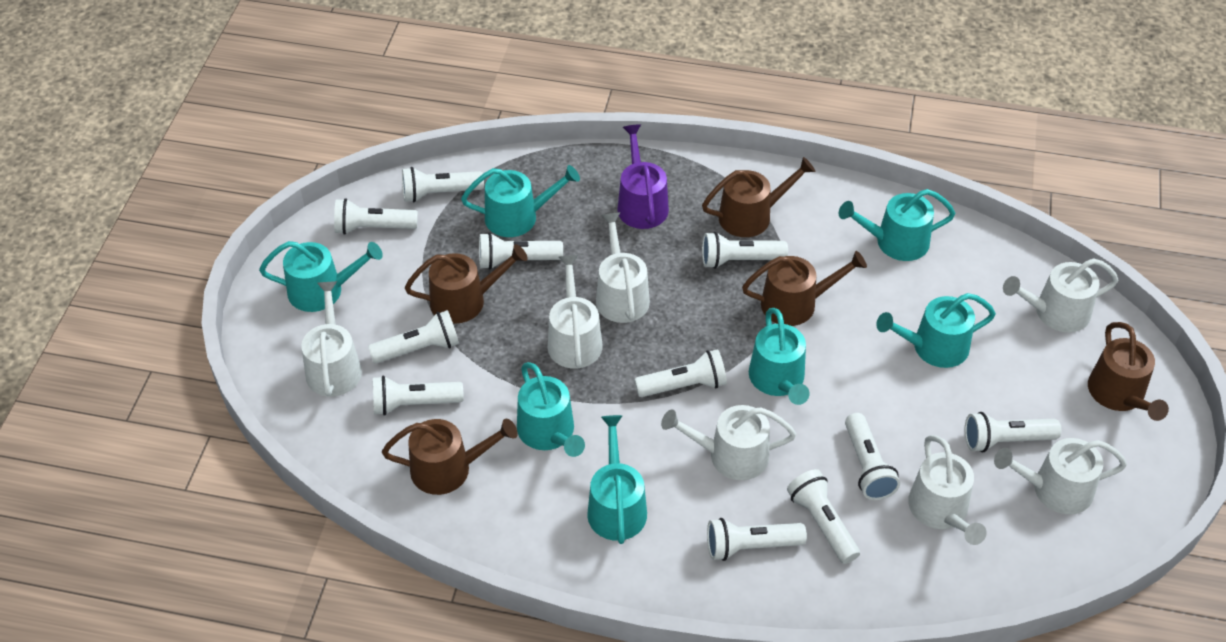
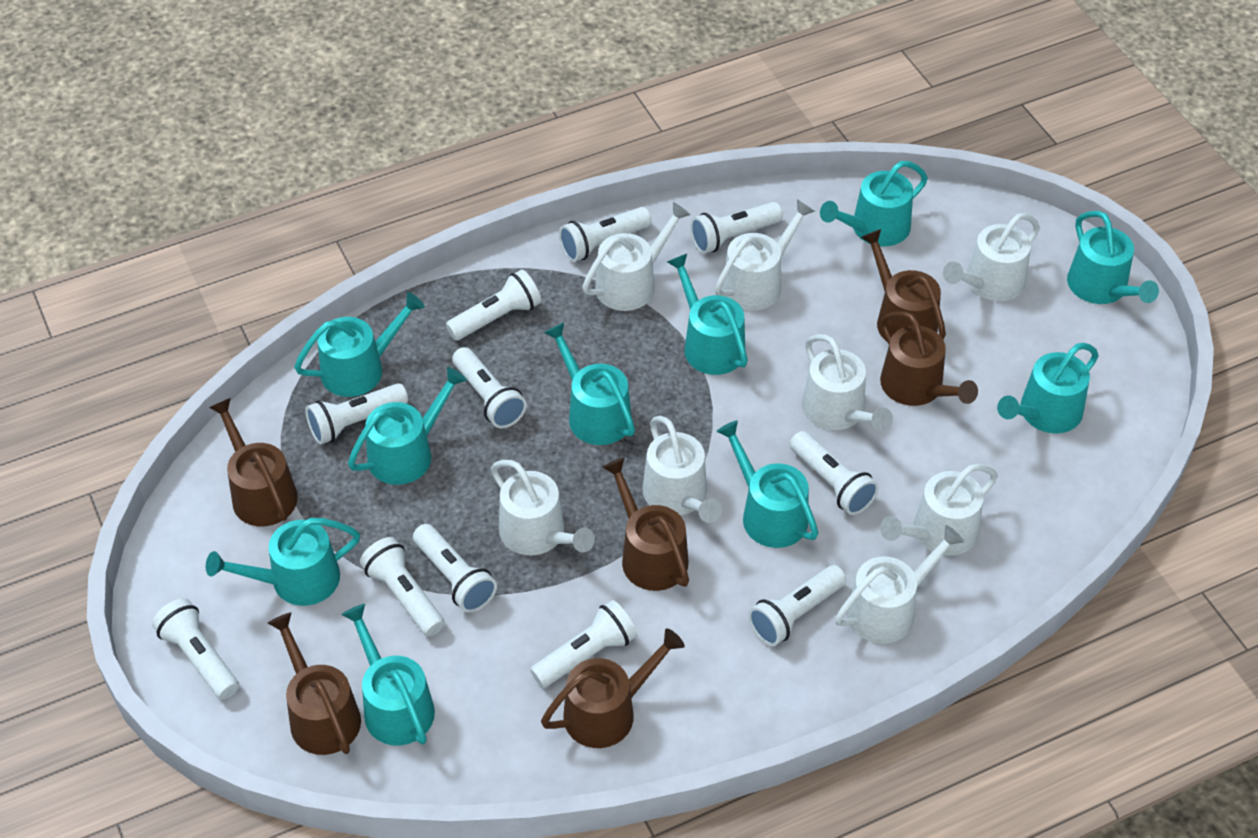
brown watering can: 5 -> 6
purple watering can: 1 -> 0
turquoise watering can: 7 -> 10
white watering can: 7 -> 8

